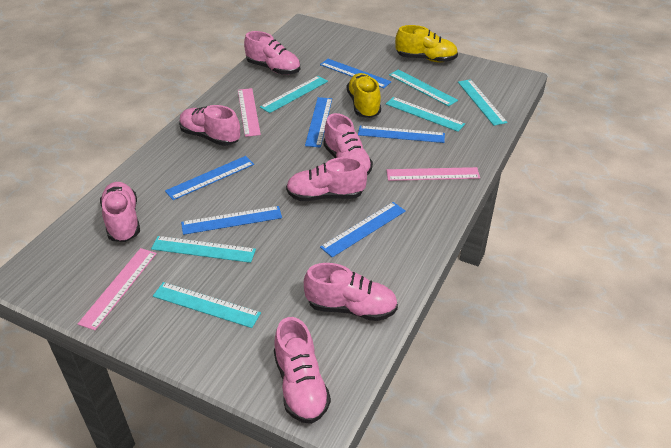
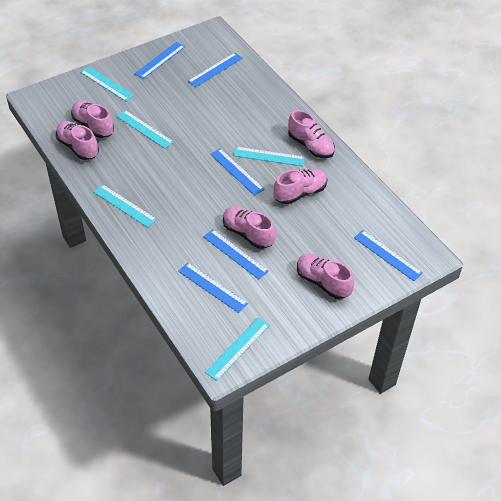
pink ruler: 3 -> 0
pink shoe: 7 -> 6
turquoise ruler: 6 -> 5
yellow shoe: 2 -> 0

